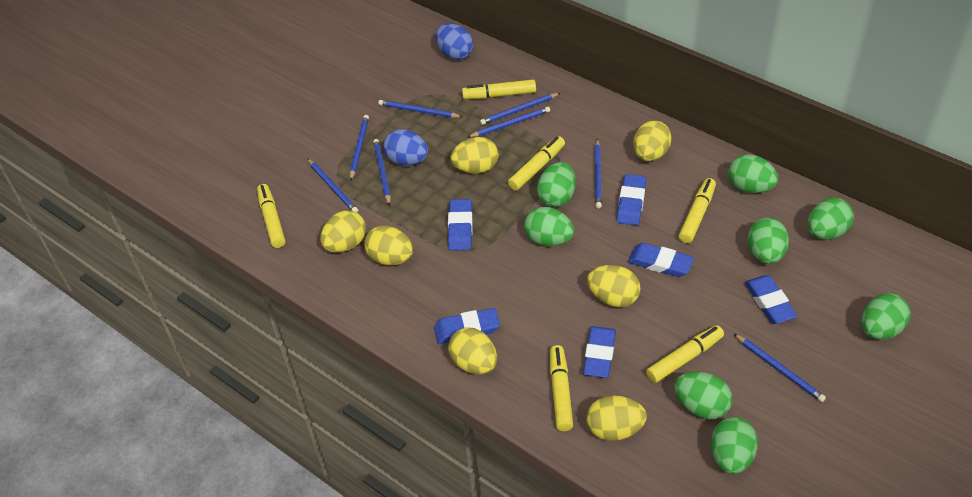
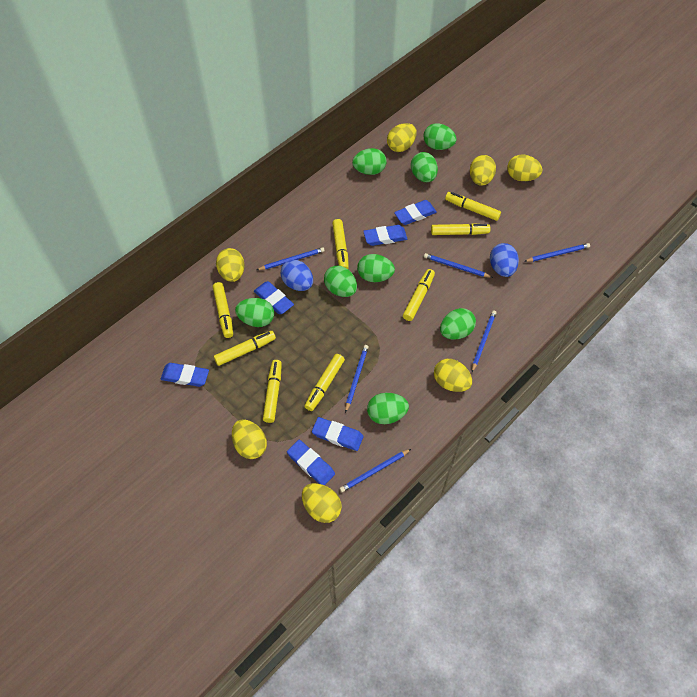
blue pencil: 8 -> 6
yellow marker: 6 -> 8

